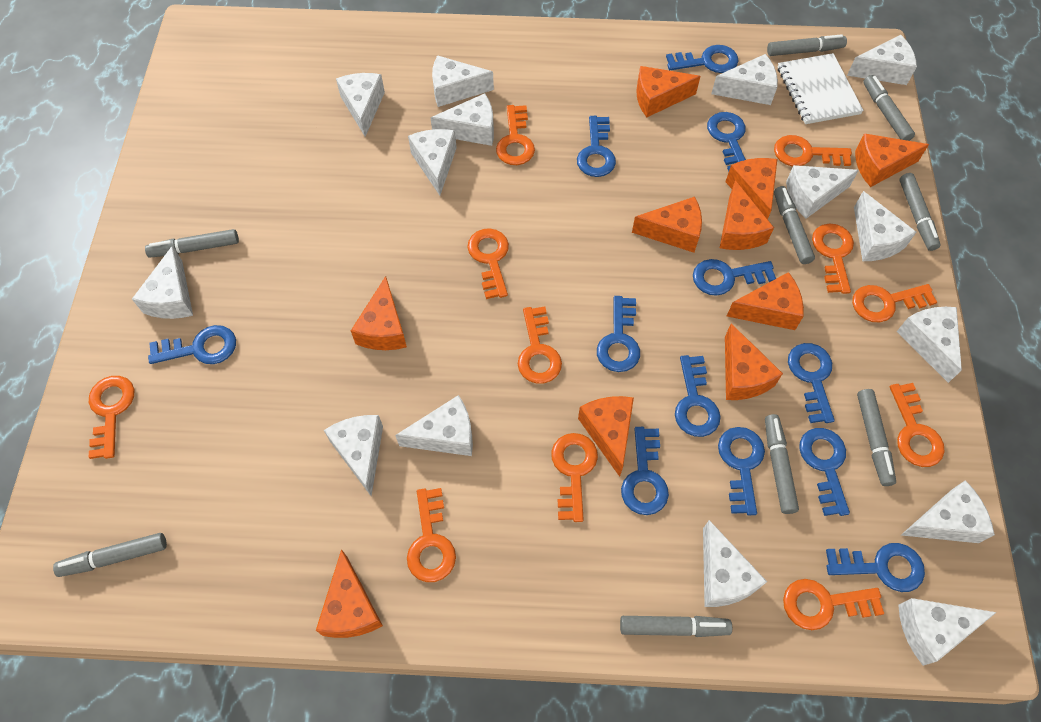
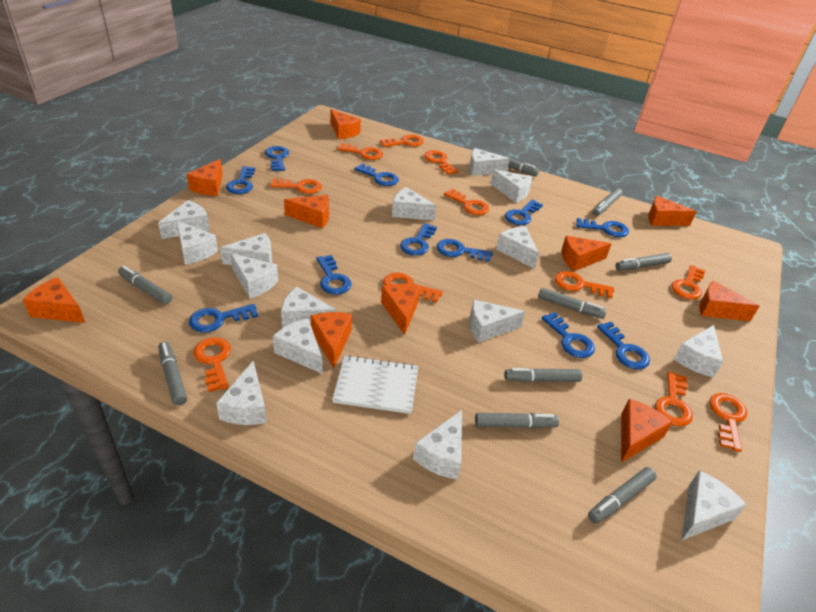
blue key: 12 -> 11

